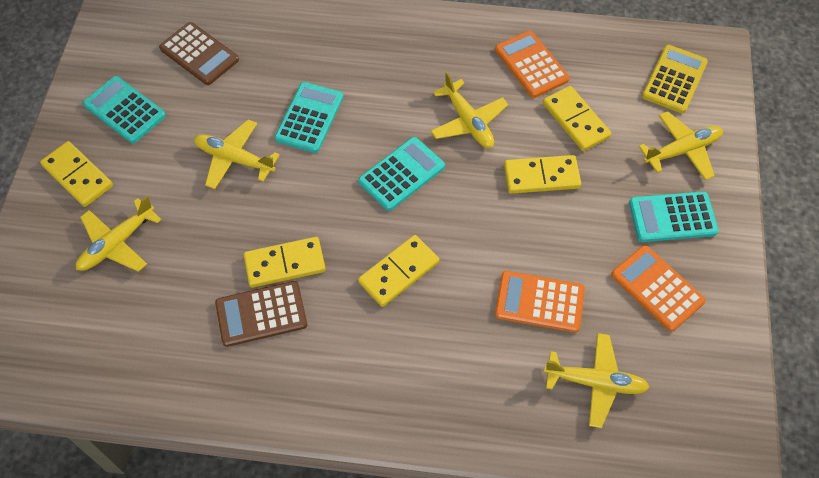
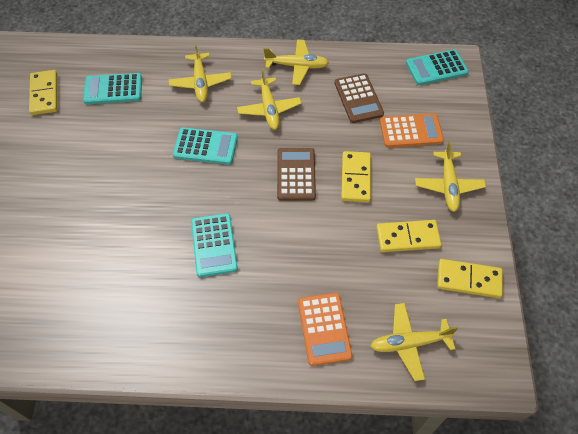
orange calculator: 3 -> 2
yellow calculator: 1 -> 0
yellow domino: 5 -> 4

